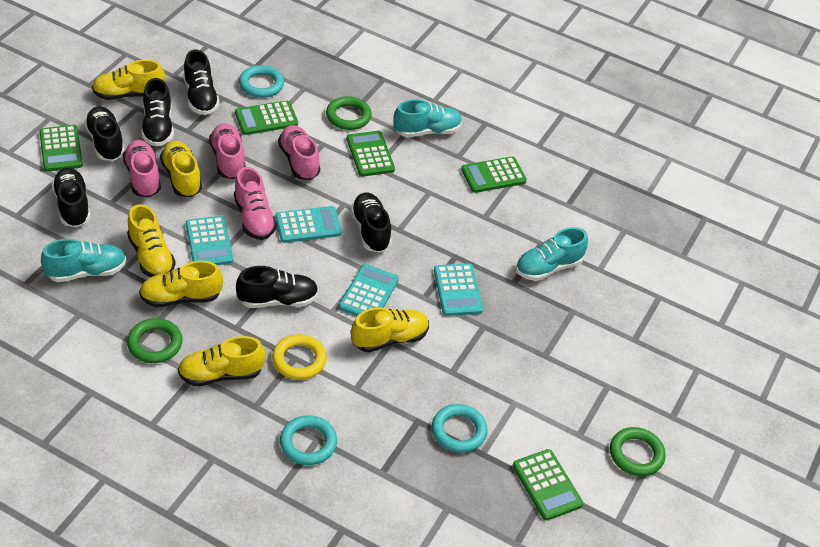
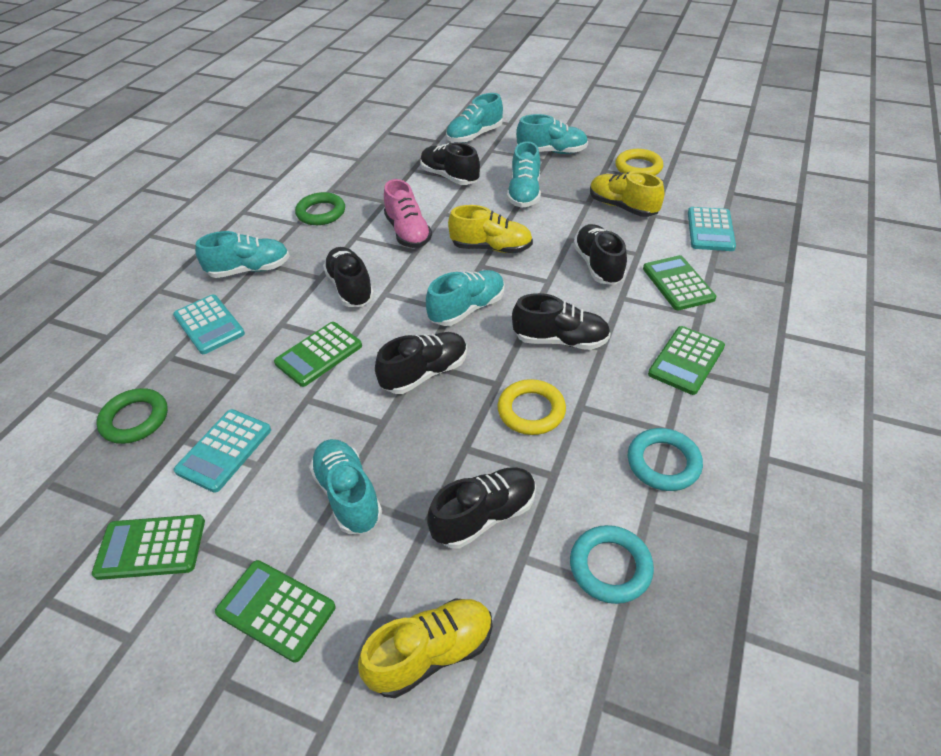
green ring: 3 -> 2
pink shoe: 4 -> 1
turquoise calculator: 4 -> 3
turquoise ring: 3 -> 2
turquoise shoe: 3 -> 6
yellow ring: 1 -> 2
yellow shoe: 6 -> 3

